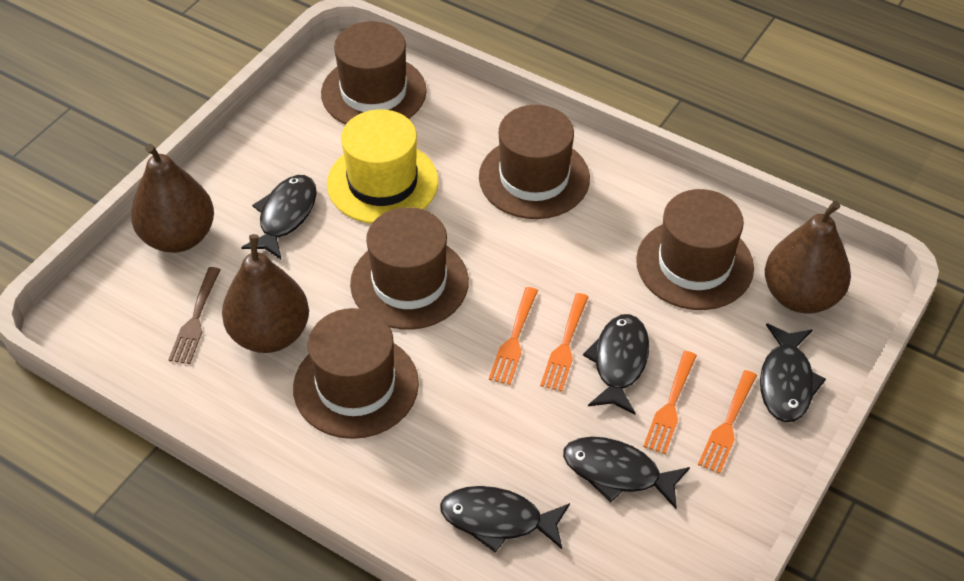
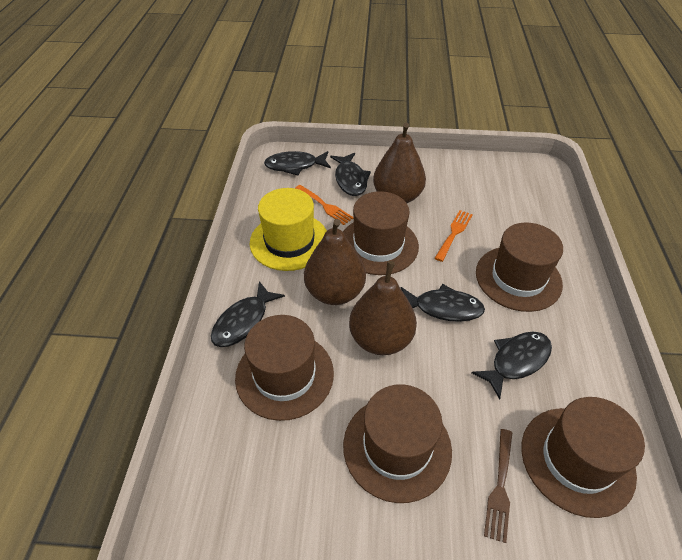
orange fork: 4 -> 2

